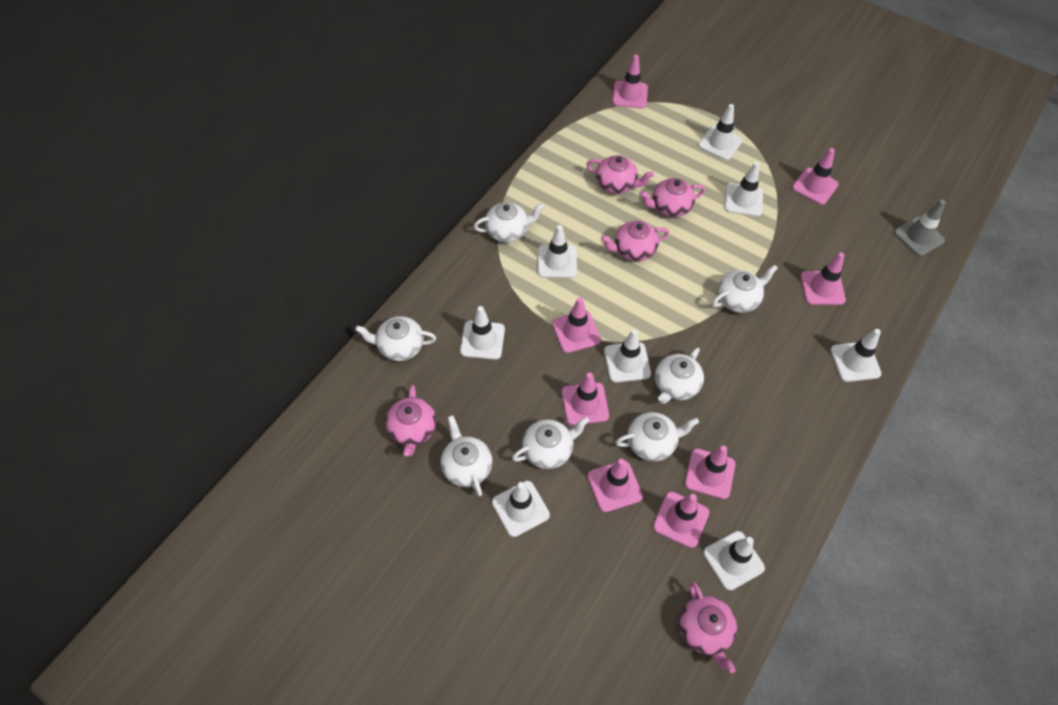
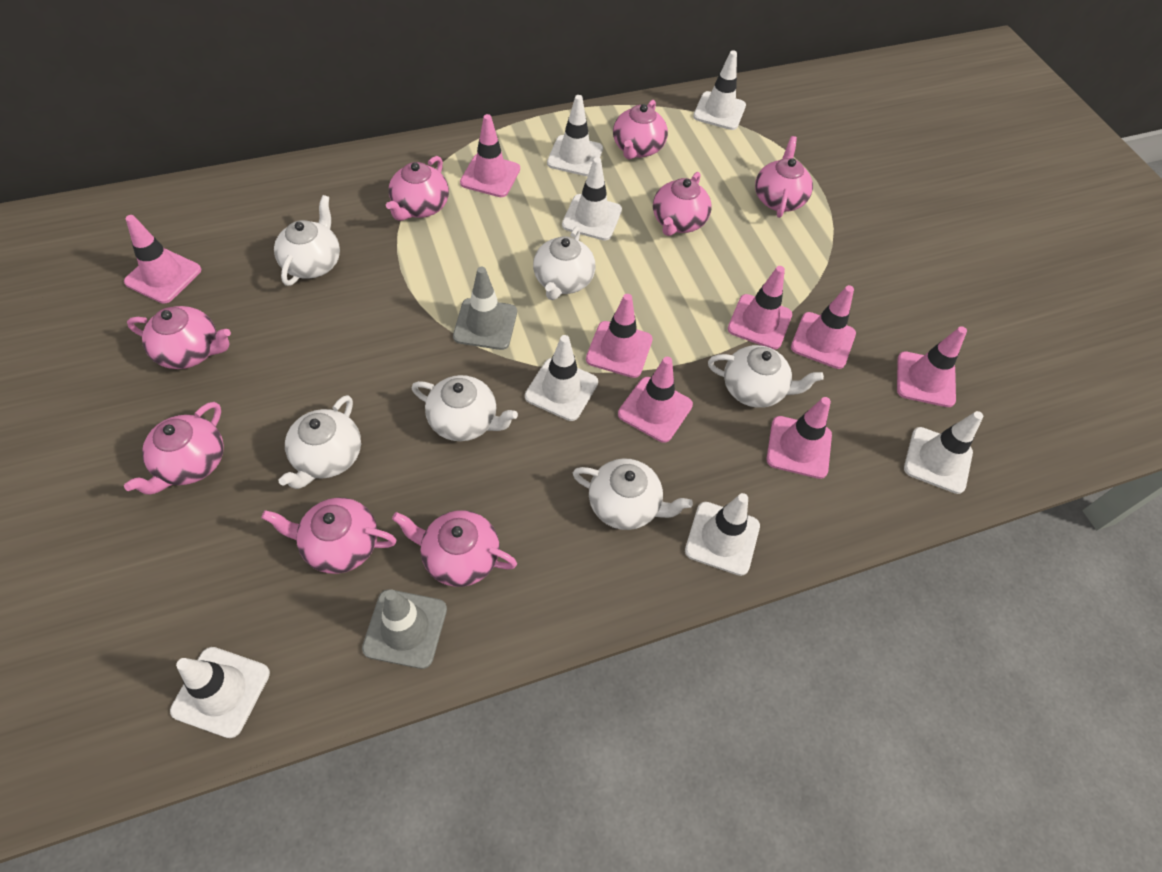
grey traffic cone: 1 -> 2
pink teapot: 5 -> 8
white teapot: 7 -> 6
white traffic cone: 8 -> 7

